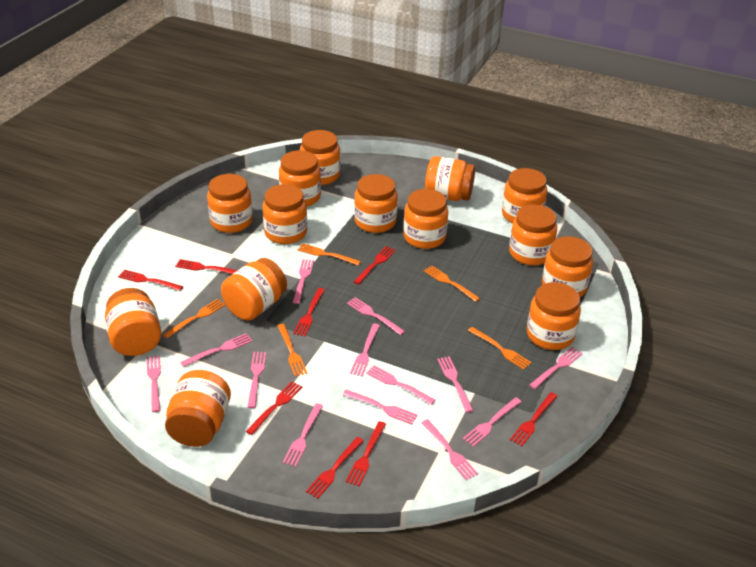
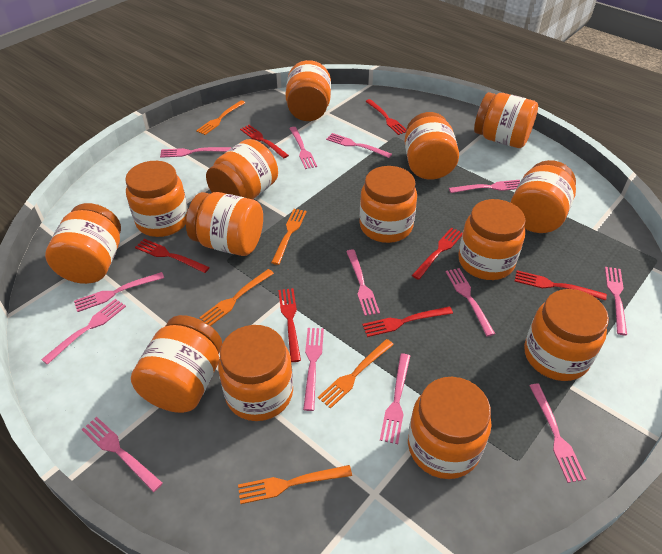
red fork: 8 -> 7

